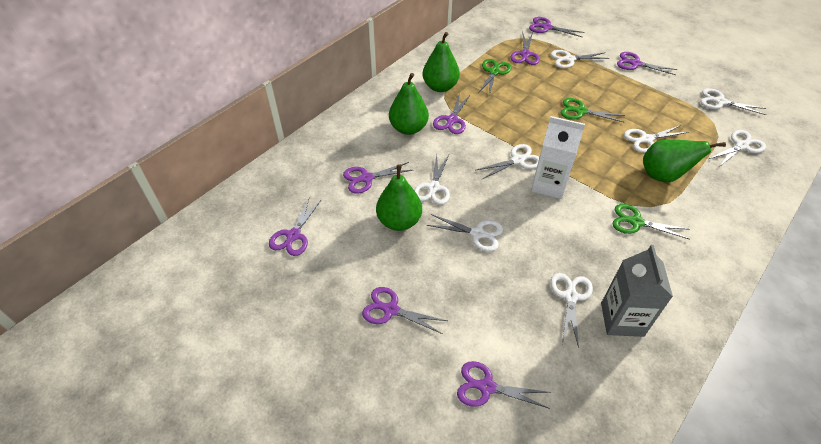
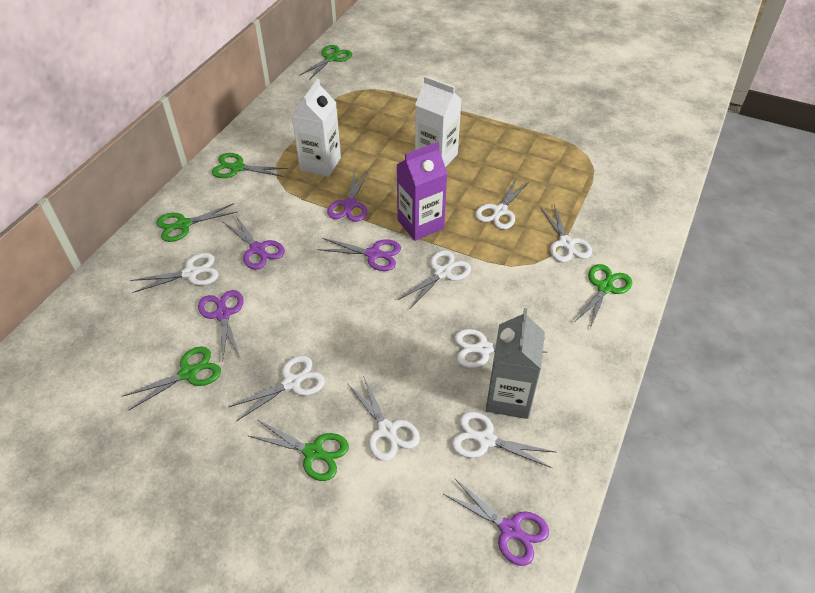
green pear: 4 -> 0
green scissors: 3 -> 6
purple carton: 0 -> 1
purple scissors: 8 -> 5
white carton: 1 -> 2

